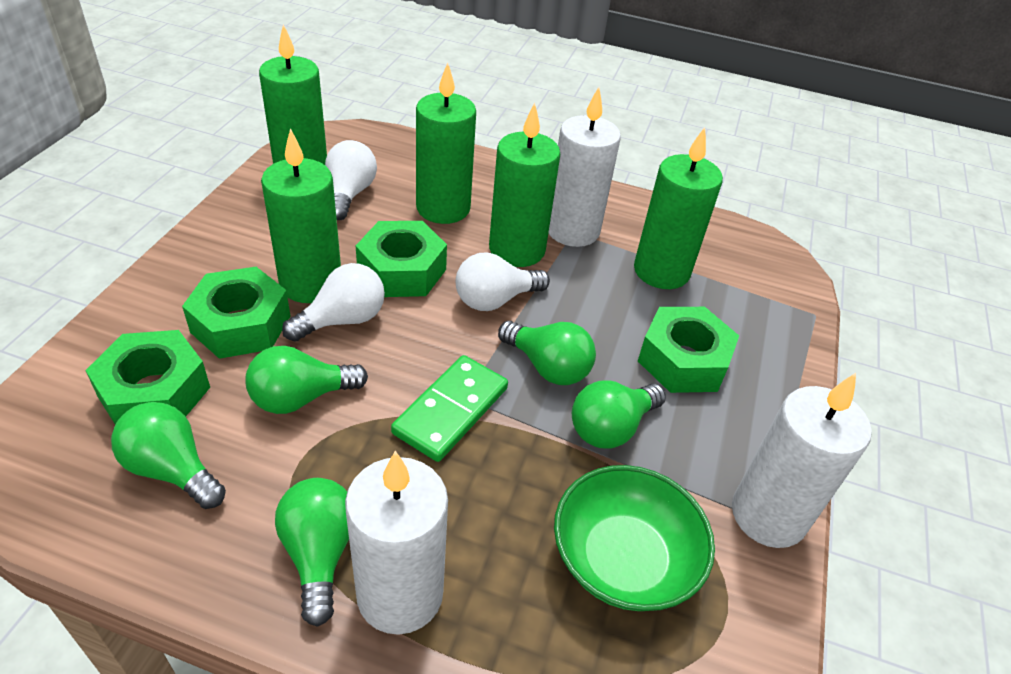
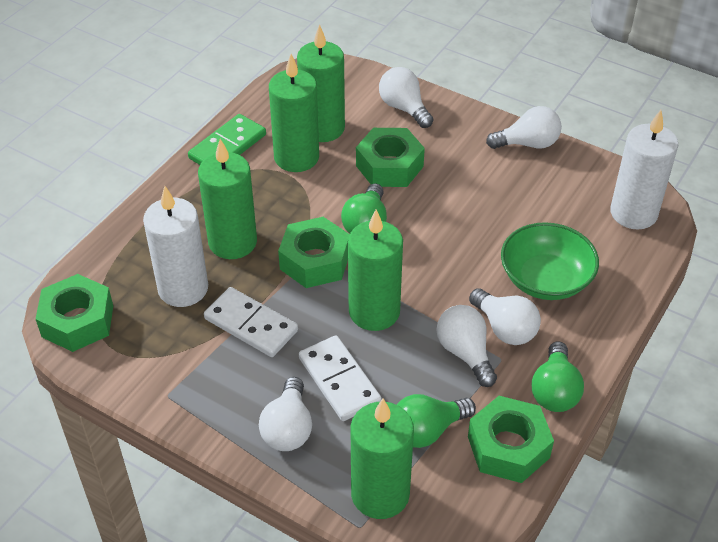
green light bulb: 5 -> 3
white candle: 3 -> 2
white domino: 0 -> 2
white light bulb: 3 -> 5

